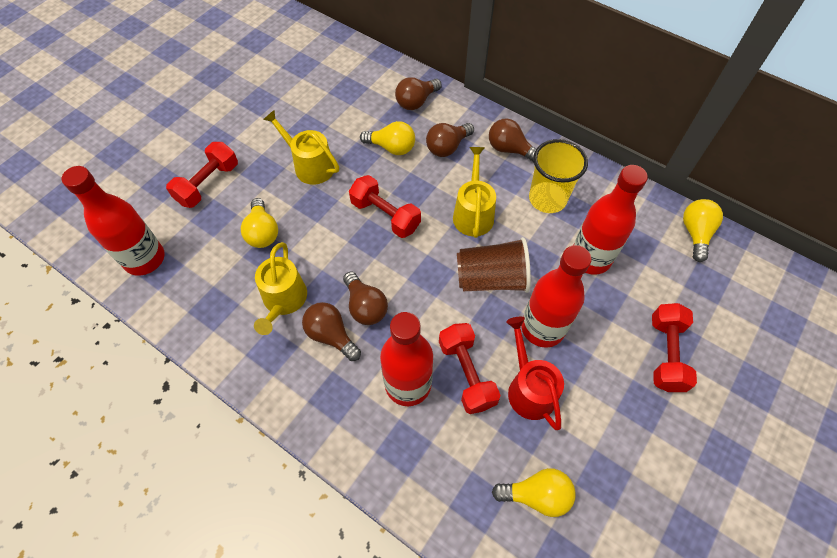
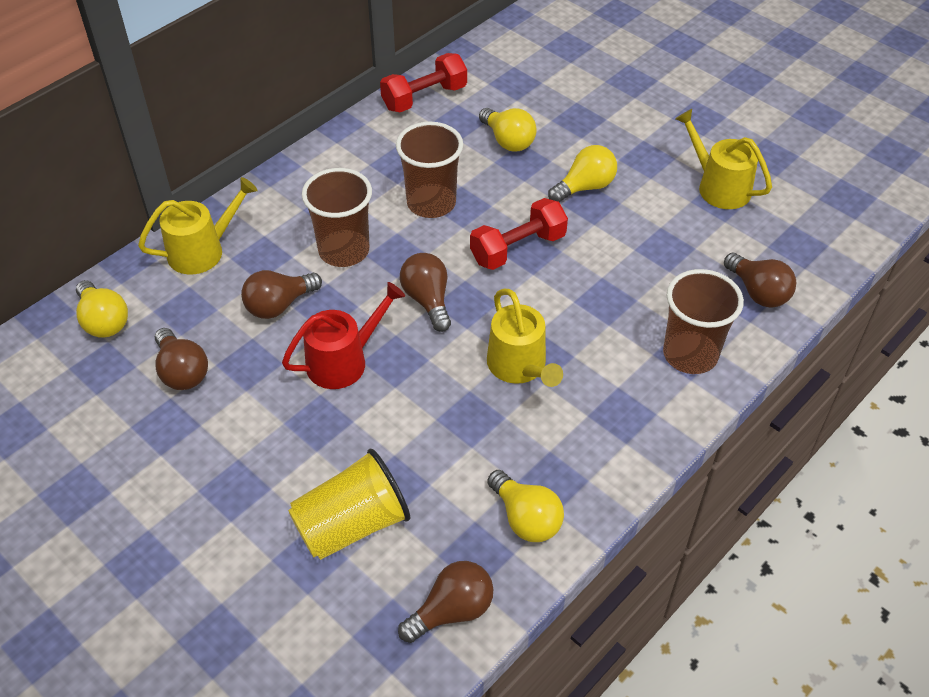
brown cup: 1 -> 3
red bottle: 4 -> 0
red dumbbell: 4 -> 2

